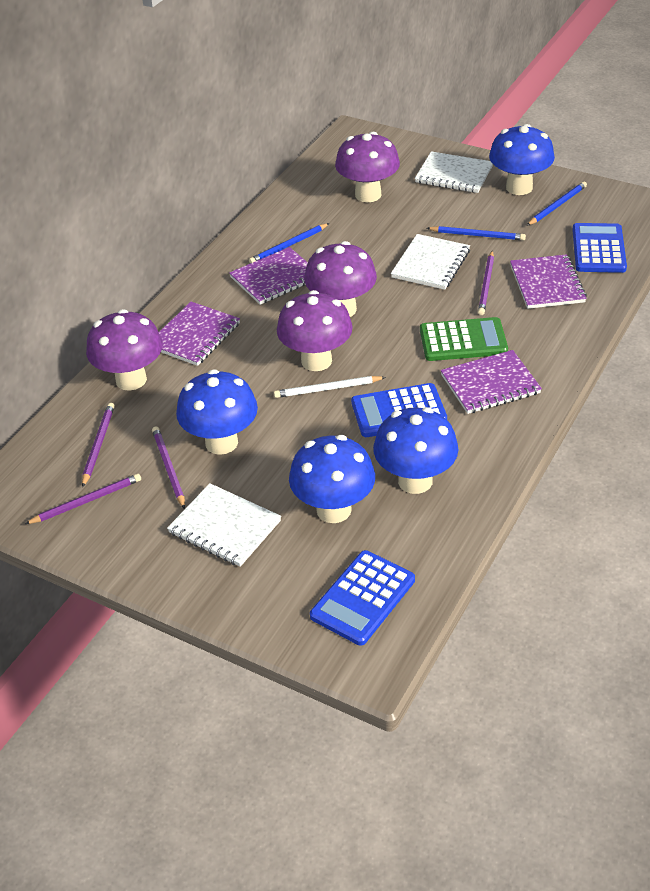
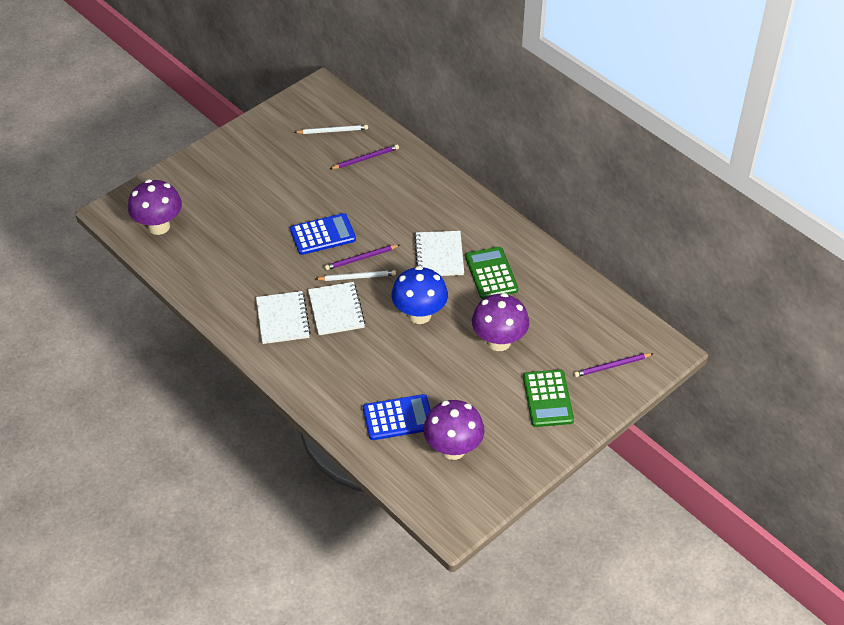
blue calculator: 3 -> 2
blue mushroom: 4 -> 1
blue pencil: 3 -> 0
green calculator: 1 -> 2
purple mushroom: 4 -> 3
purple notebook: 4 -> 0
purple pencil: 4 -> 3
white pencil: 1 -> 2

